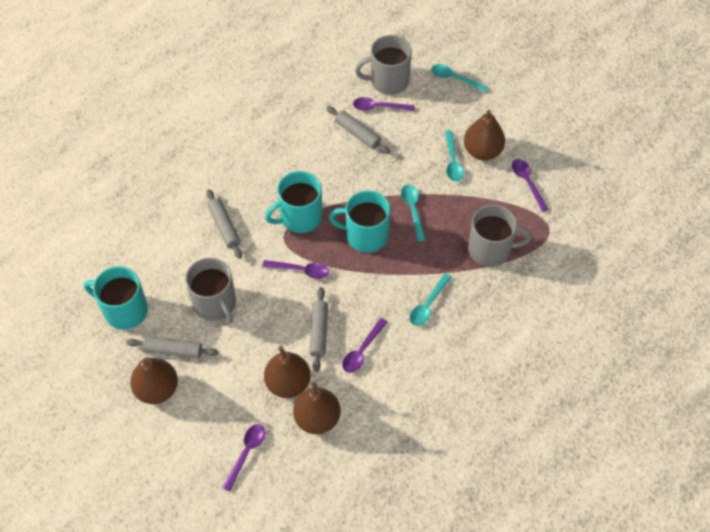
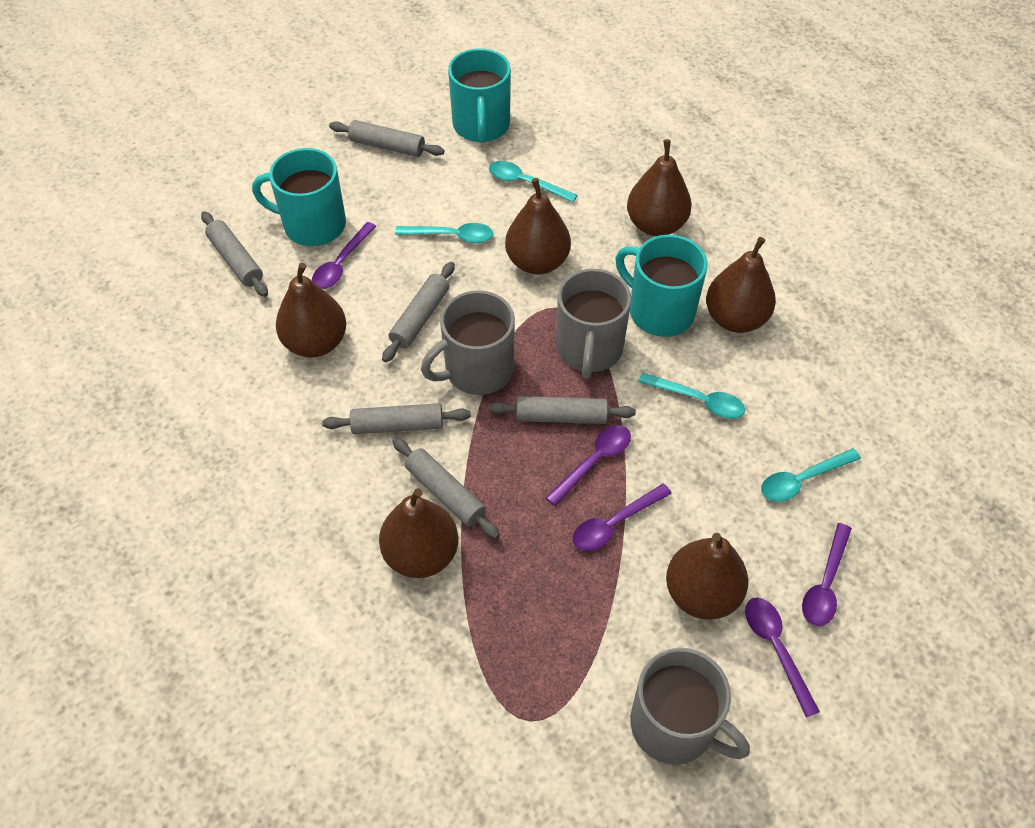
brown pear: 4 -> 6
grey rolling pin: 4 -> 6

